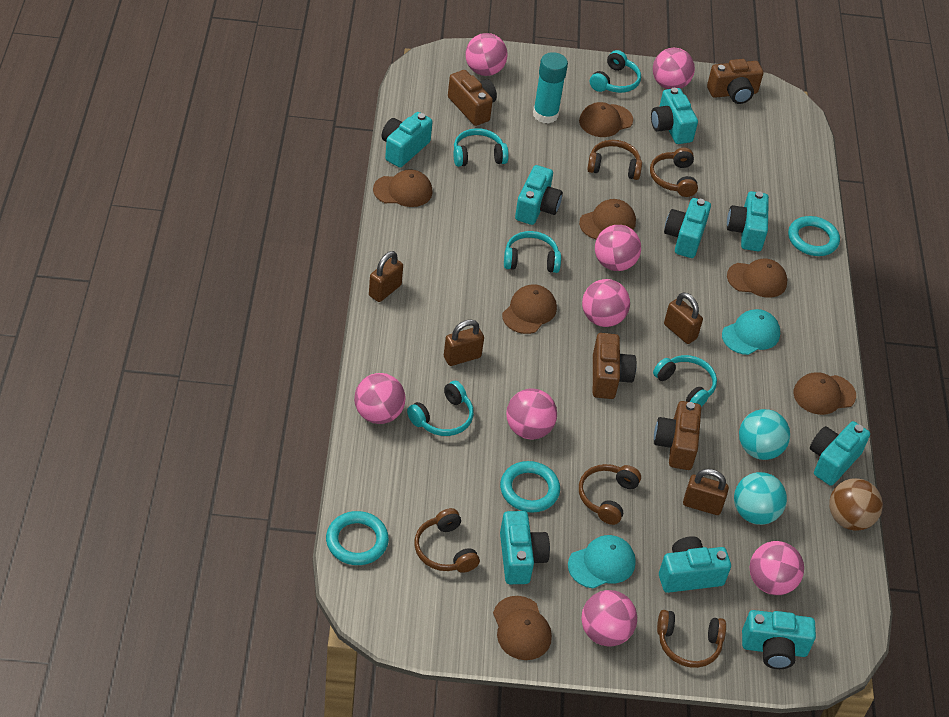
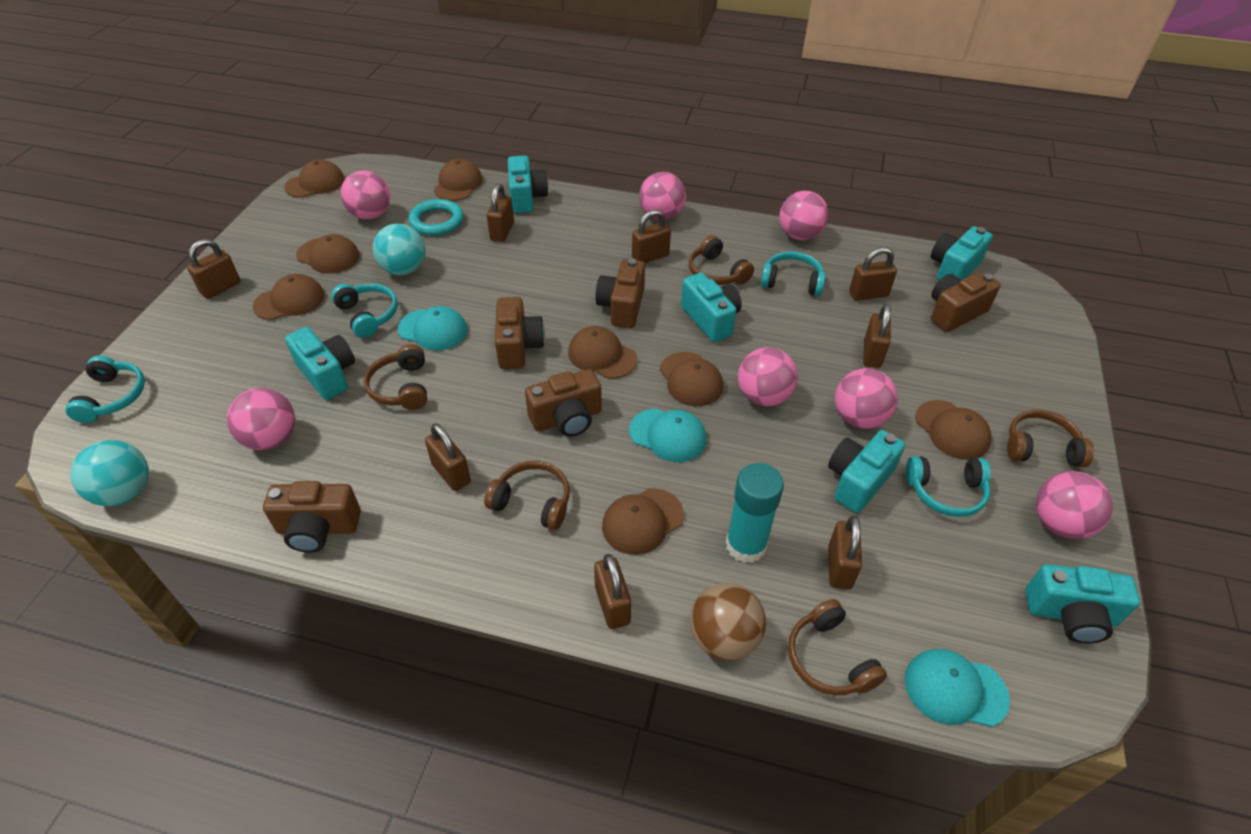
brown camera: 4 -> 5
brown cap: 7 -> 8
brown padlock: 4 -> 8
pink ball: 8 -> 7
turquoise camera: 9 -> 6
turquoise cap: 2 -> 3
turquoise headphones: 5 -> 4
turquoise ring: 3 -> 1

